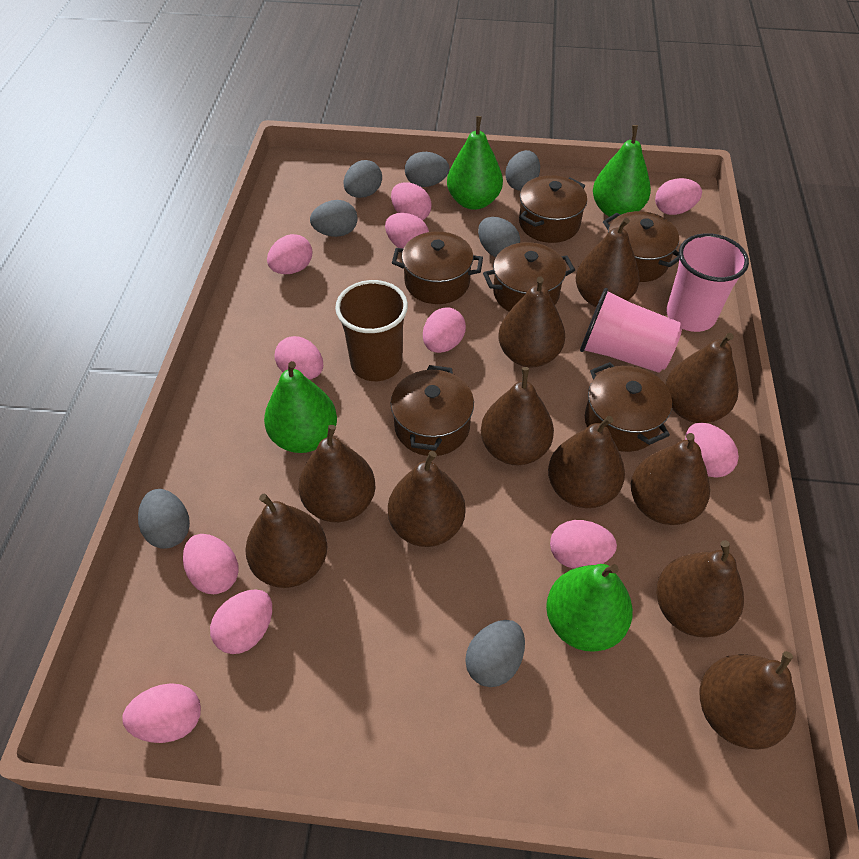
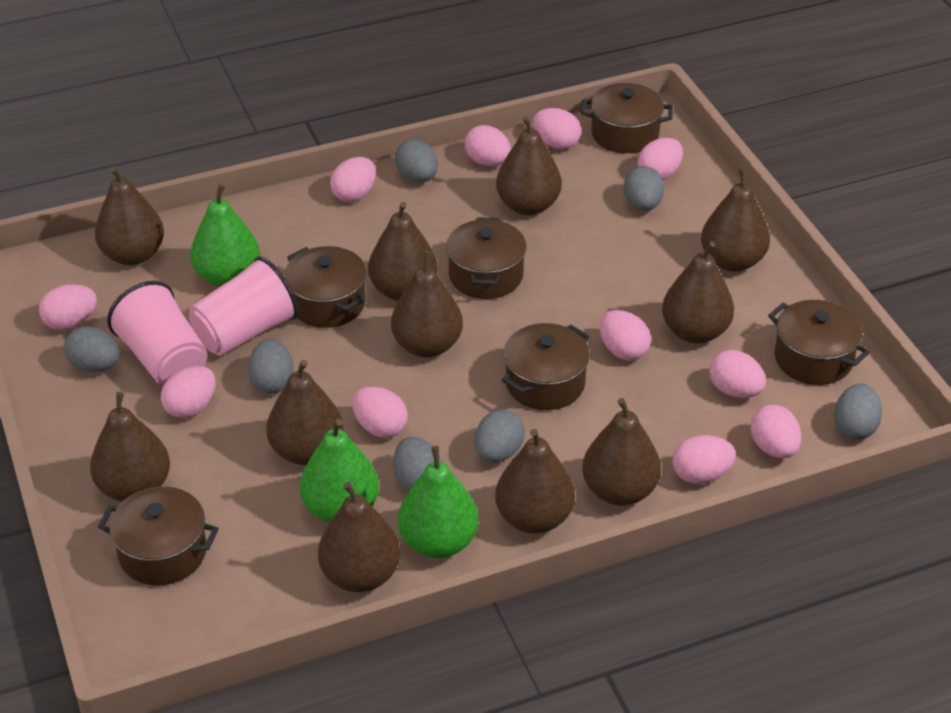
brown cup: 1 -> 0
green pear: 4 -> 3

